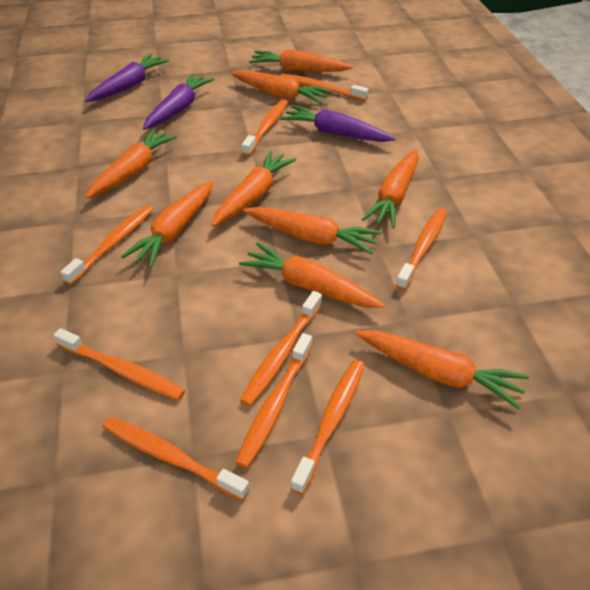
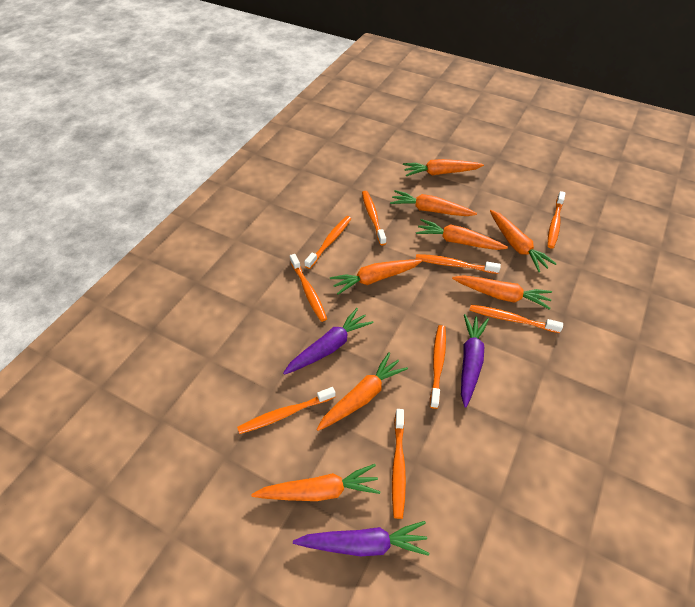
orange carrot: 9 -> 8

